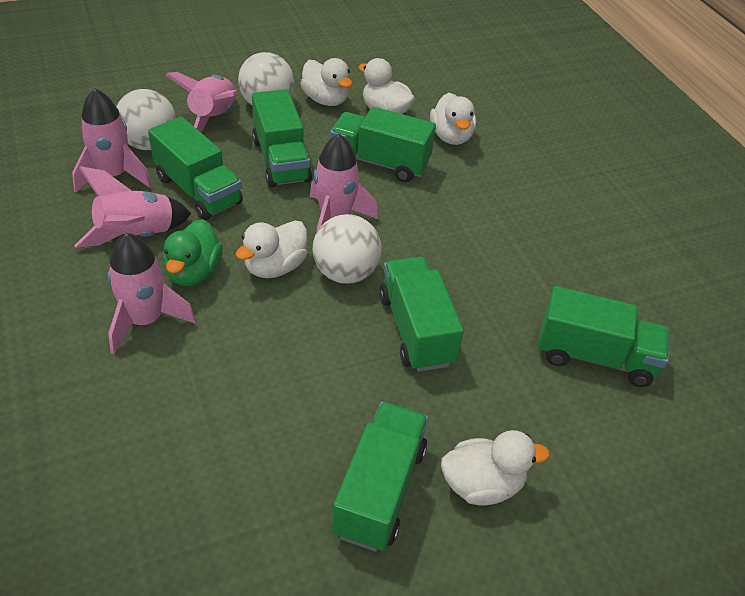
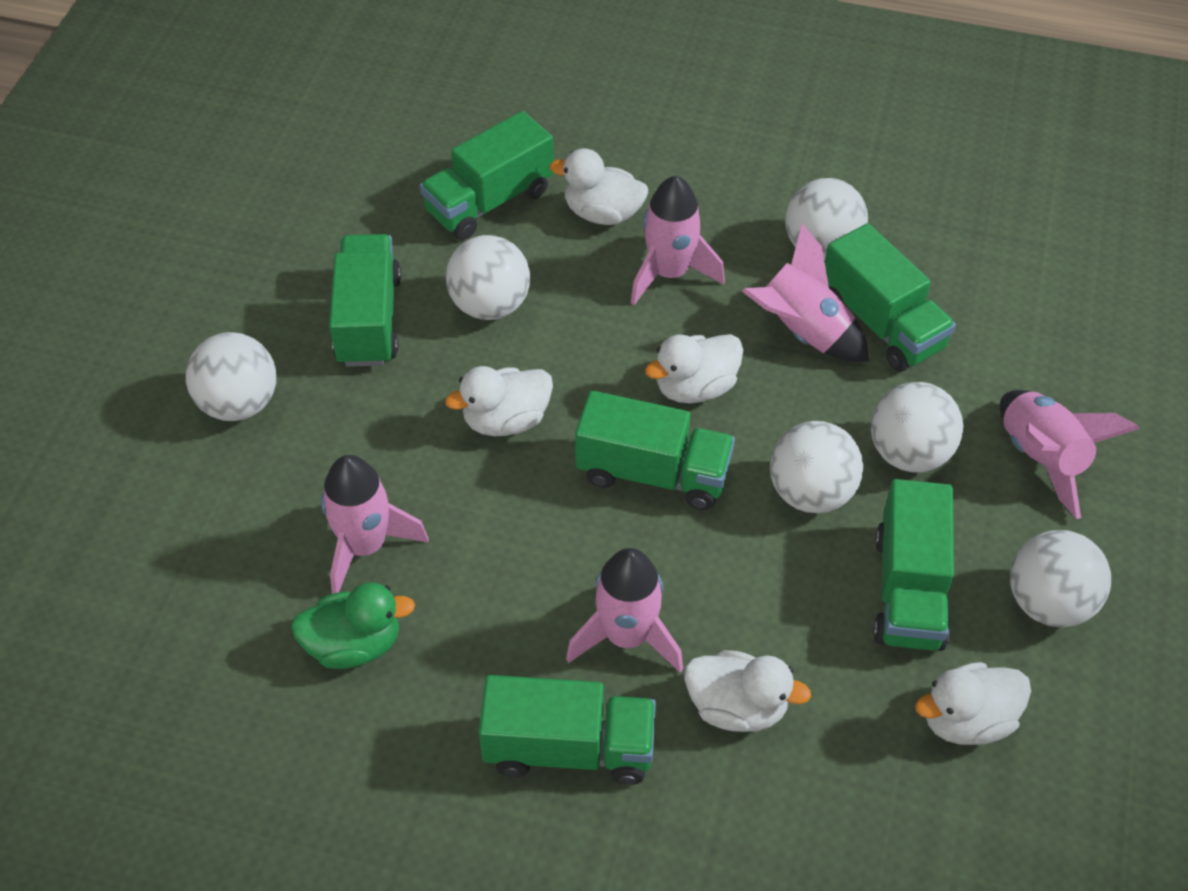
white ball: 3 -> 6

